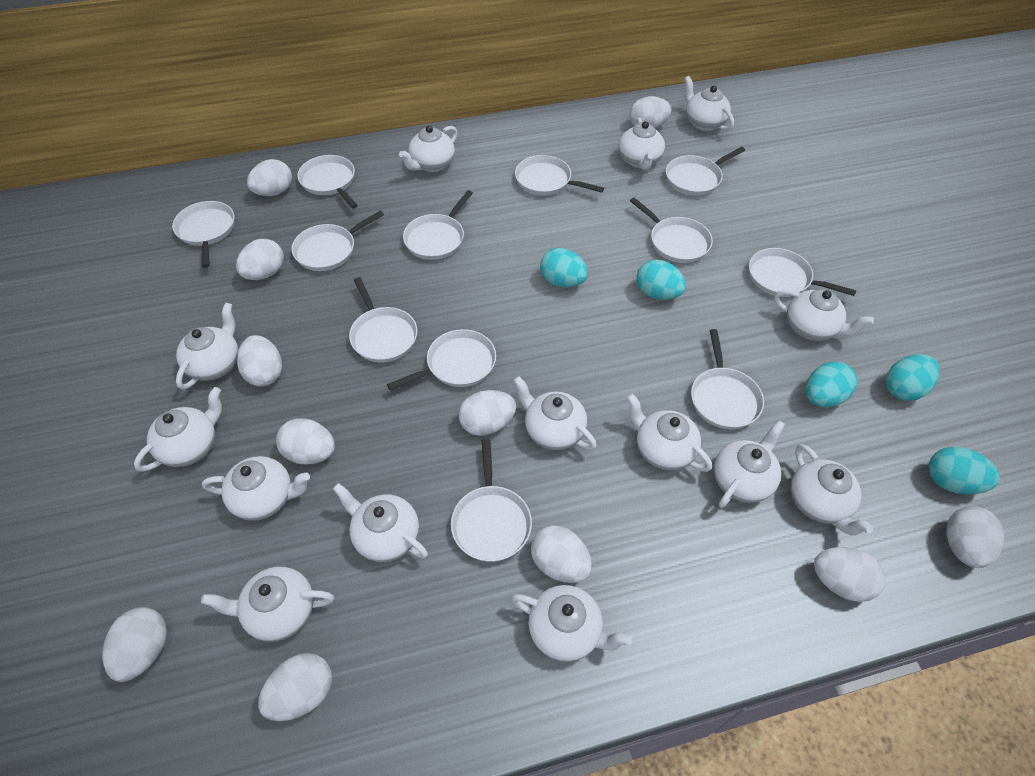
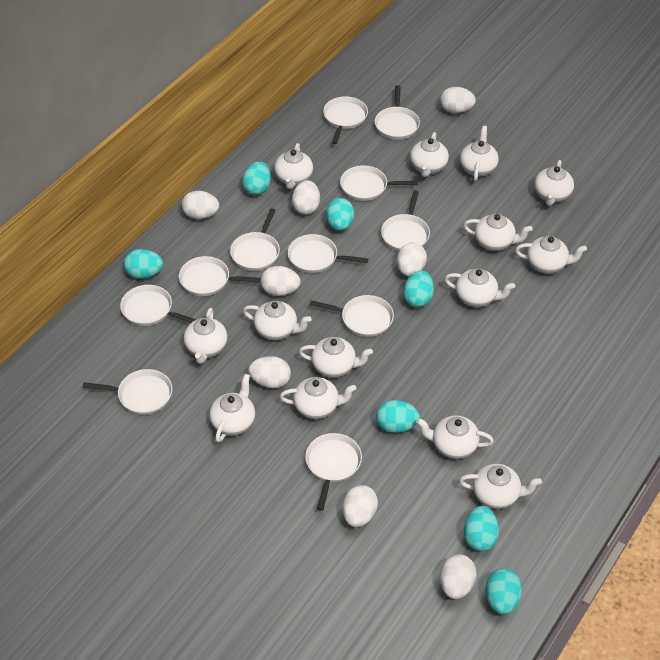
turquoise egg: 5 -> 7
white egg: 11 -> 8
white pan: 12 -> 11

